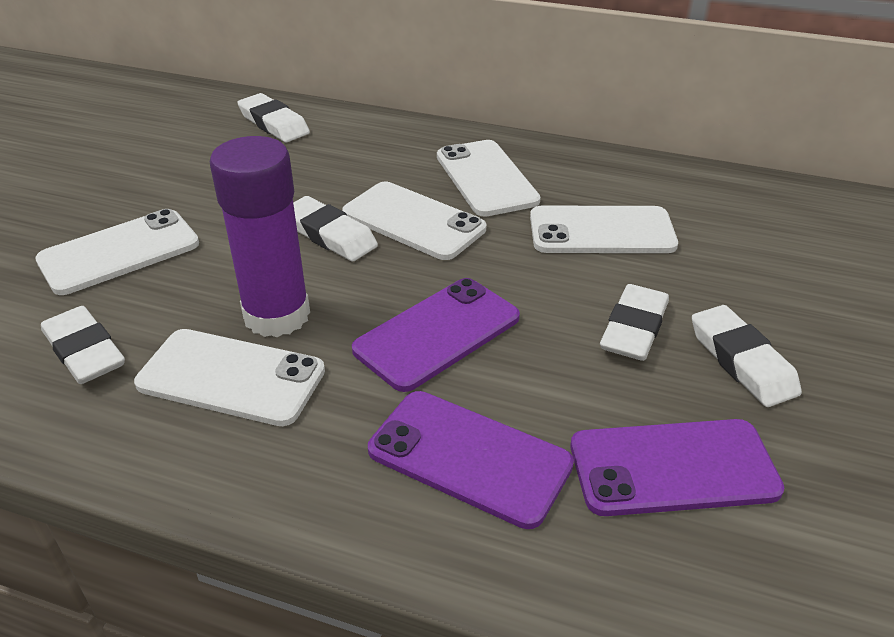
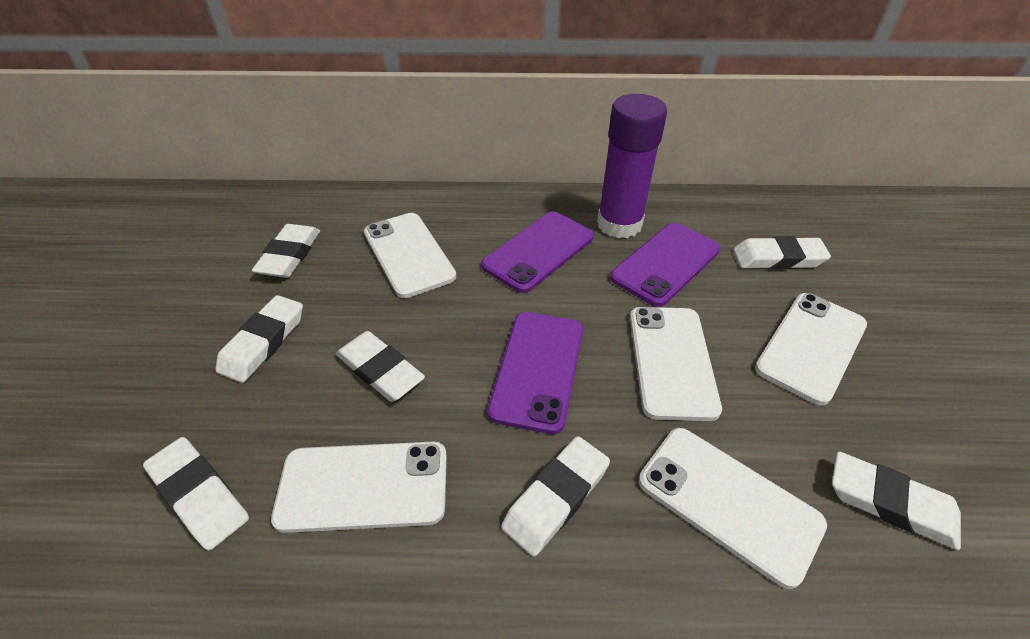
white eraser: 5 -> 7

